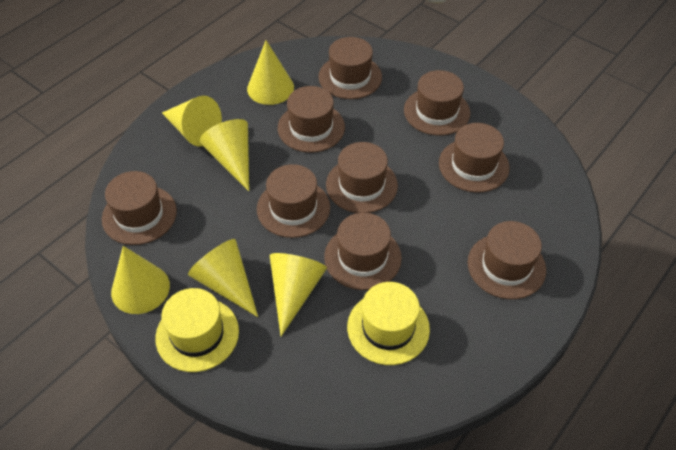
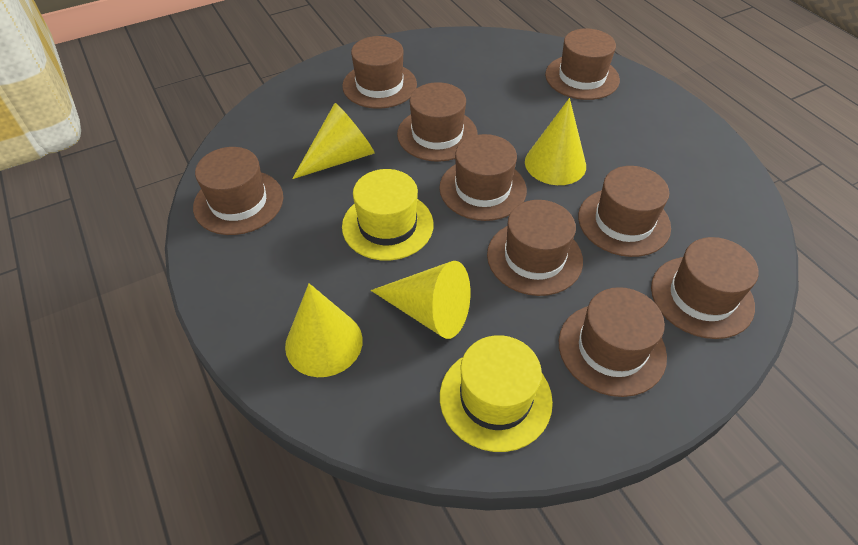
yellow cone: 6 -> 4

